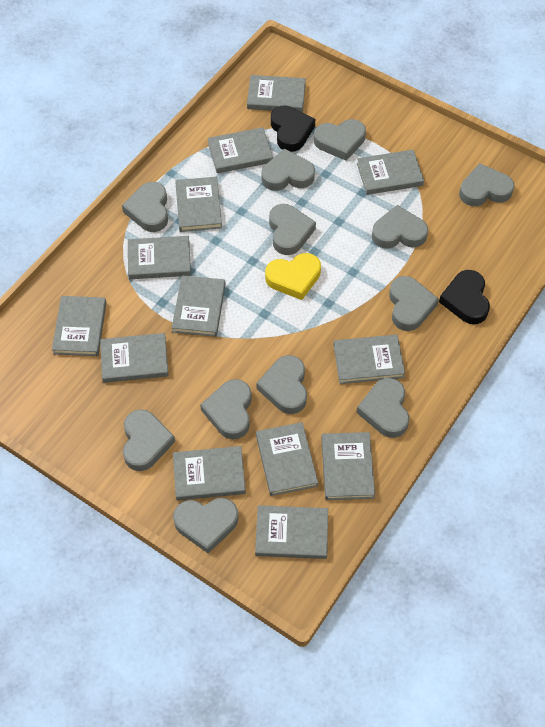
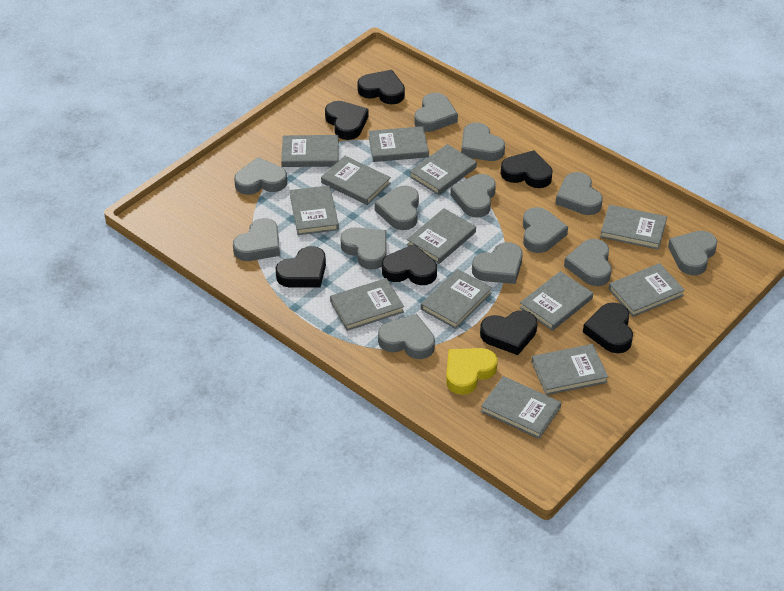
black heart: 2 -> 7
grey heart: 12 -> 13

